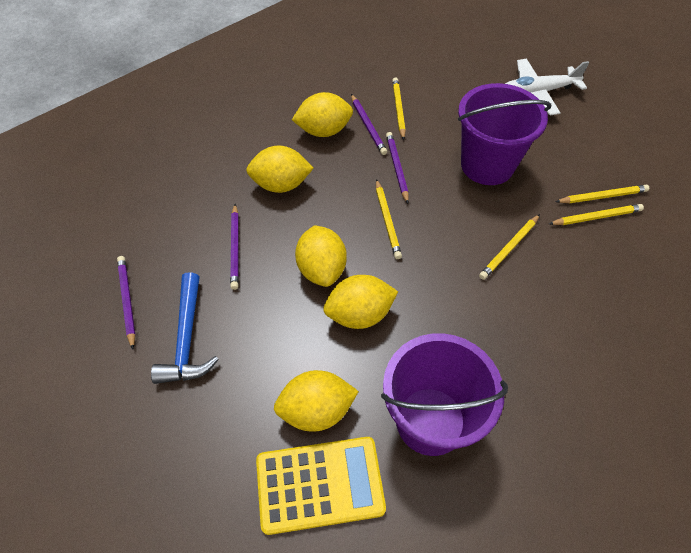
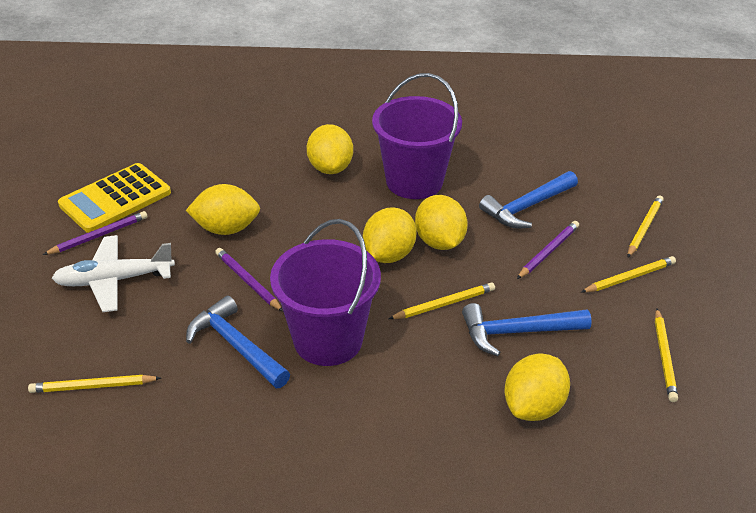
blue hammer: 1 -> 3
purple pencil: 4 -> 3

